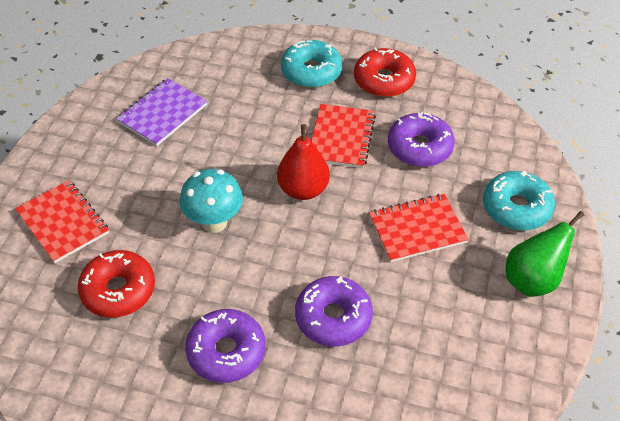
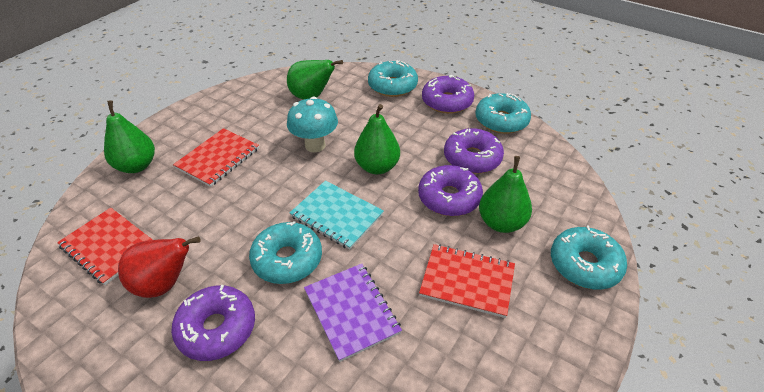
green pear: 1 -> 4
purple donut: 3 -> 4
red donut: 2 -> 0
turquoise donut: 2 -> 4
turquoise notebook: 0 -> 1

